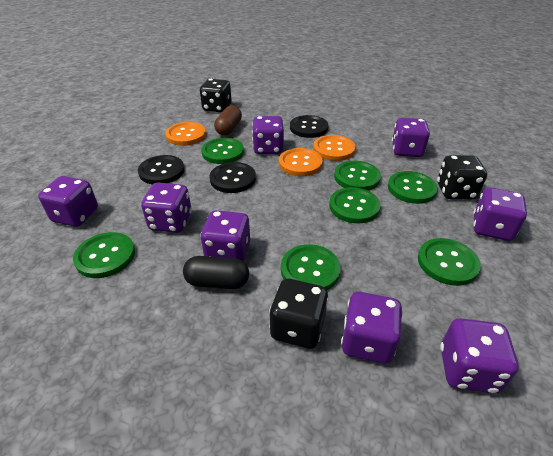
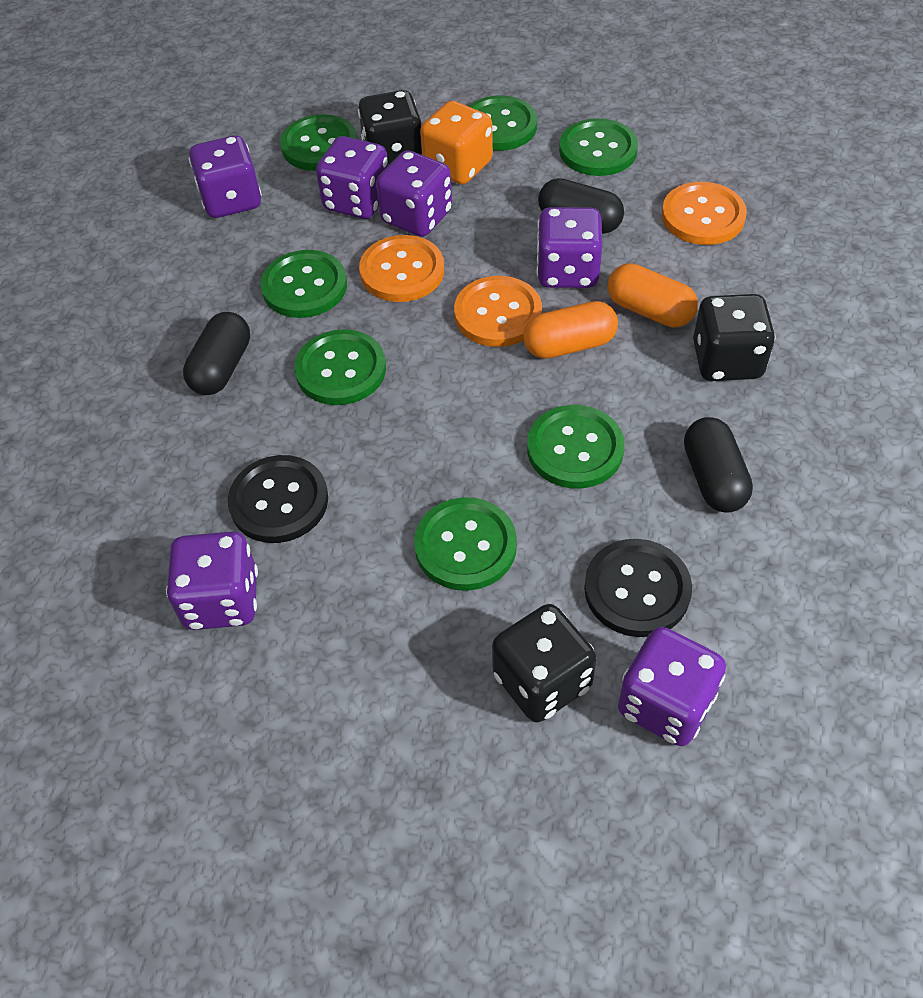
black button: 3 -> 2
black capsule: 1 -> 3
brown capsule: 1 -> 0
orange capsule: 0 -> 2
orange dice: 0 -> 1
purple dice: 8 -> 6

